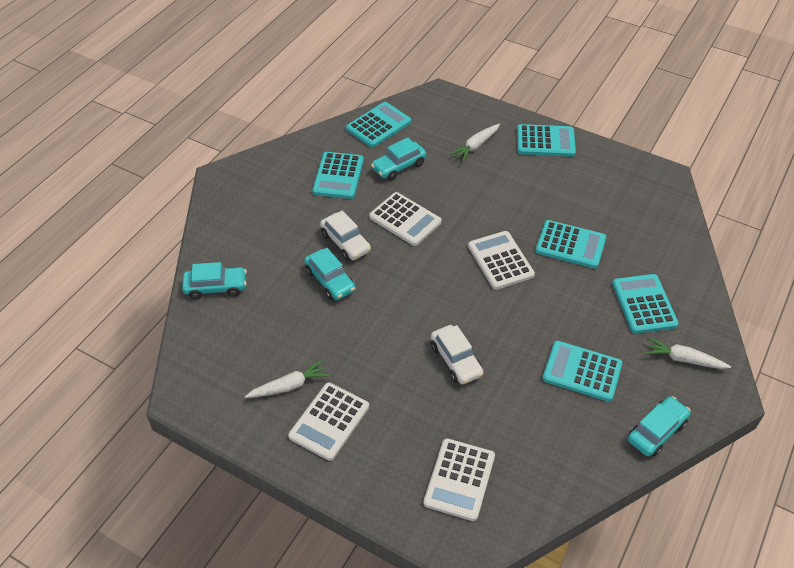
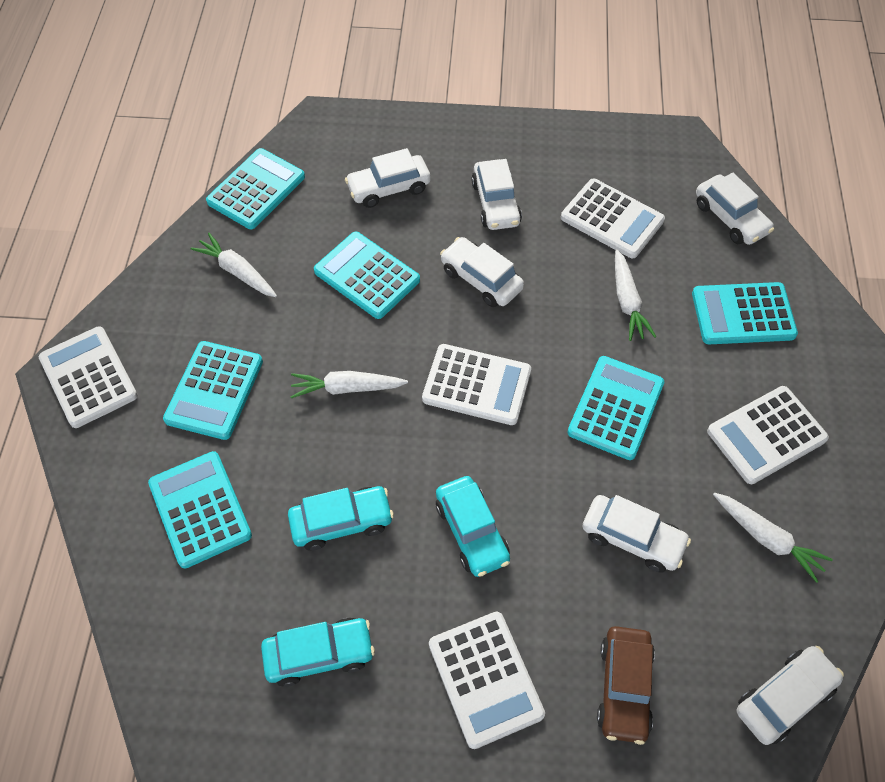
brown car: 0 -> 1
turquoise car: 4 -> 3
white calculator: 4 -> 5
white car: 2 -> 6
white carrot: 3 -> 4

